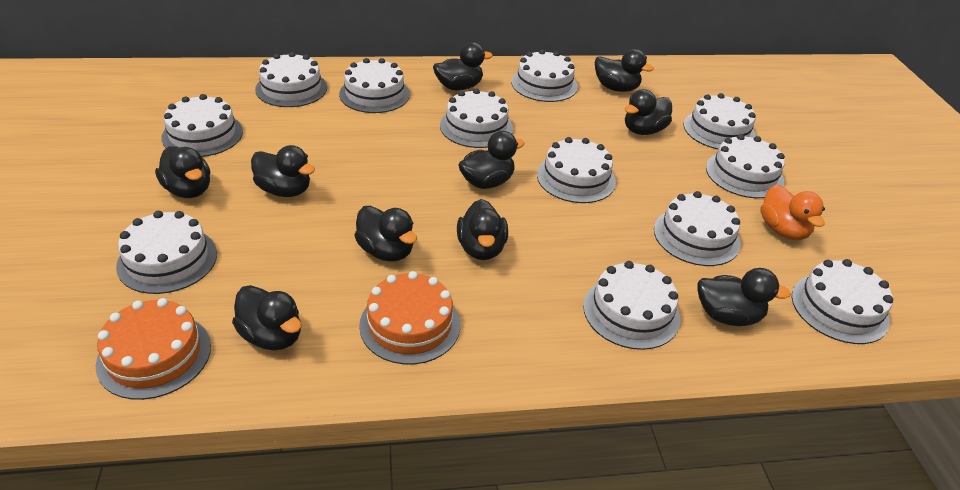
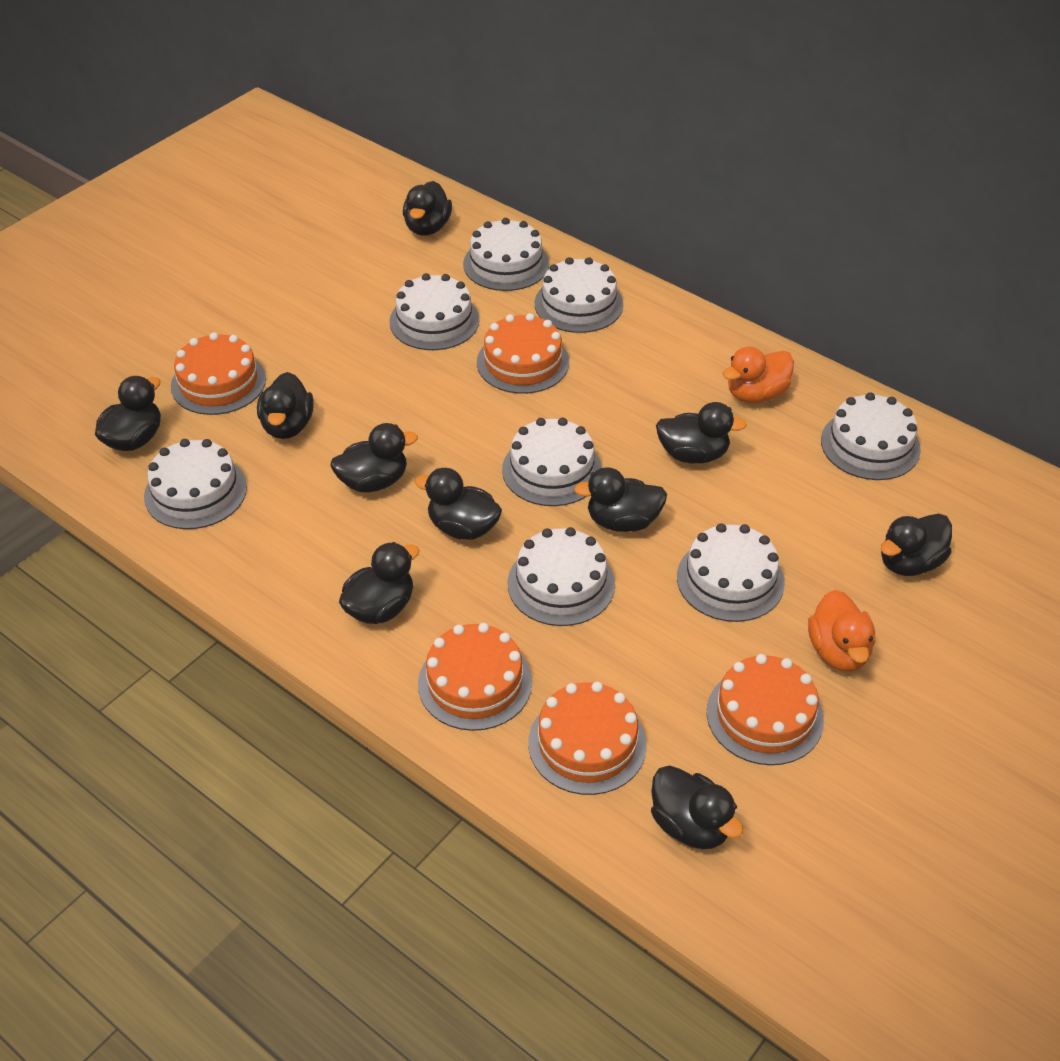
orange cake: 2 -> 5
orange duck: 1 -> 2
white cake: 12 -> 8

